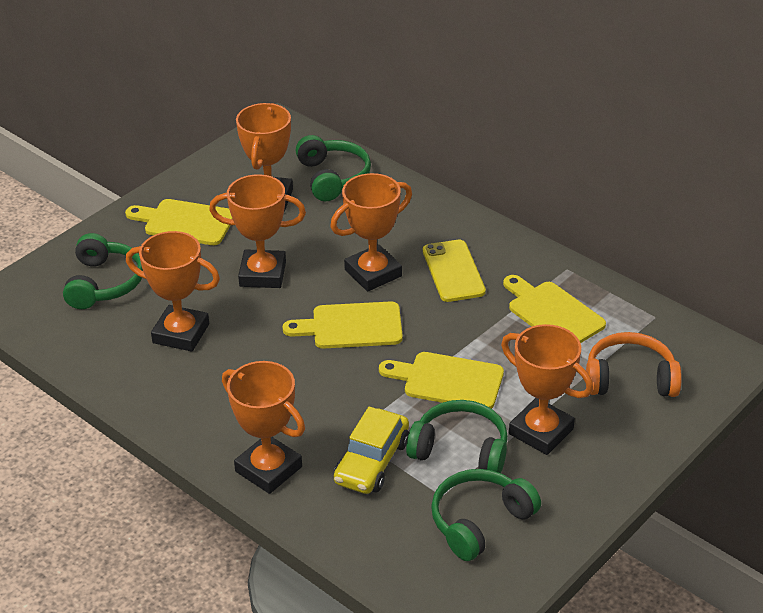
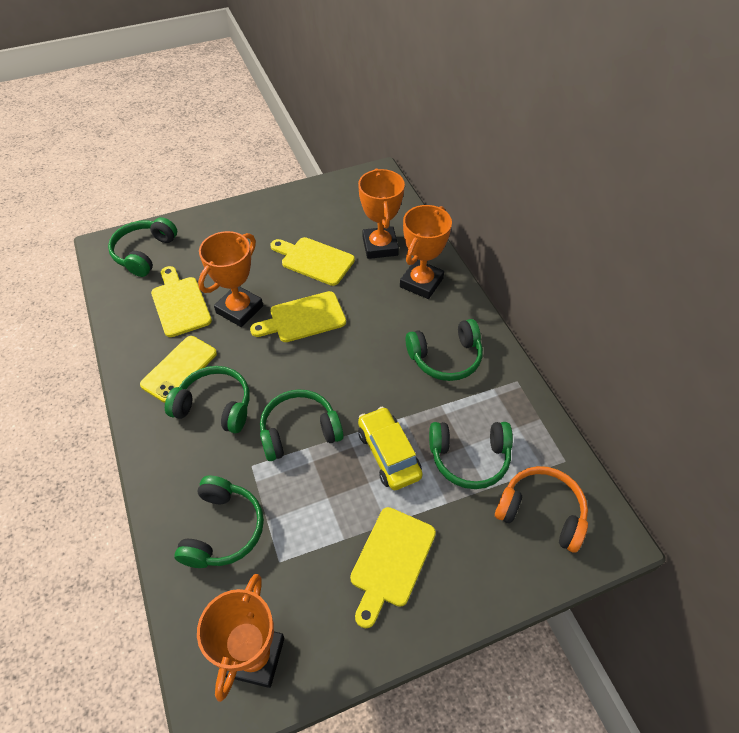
green headphones: 4 -> 6
orange trophy: 6 -> 4

